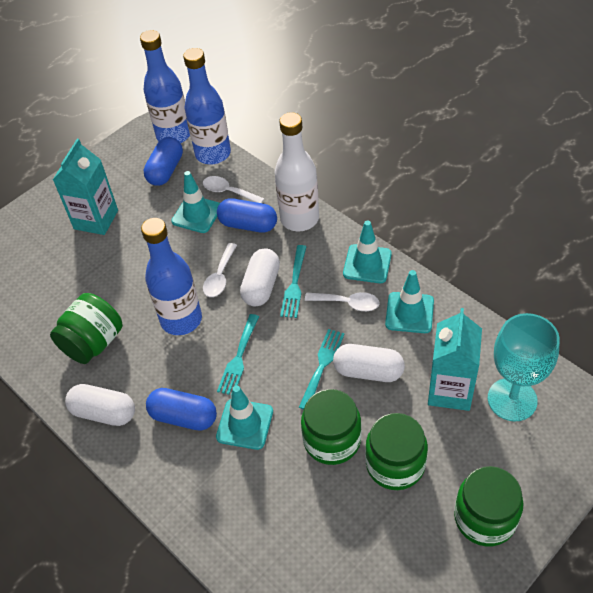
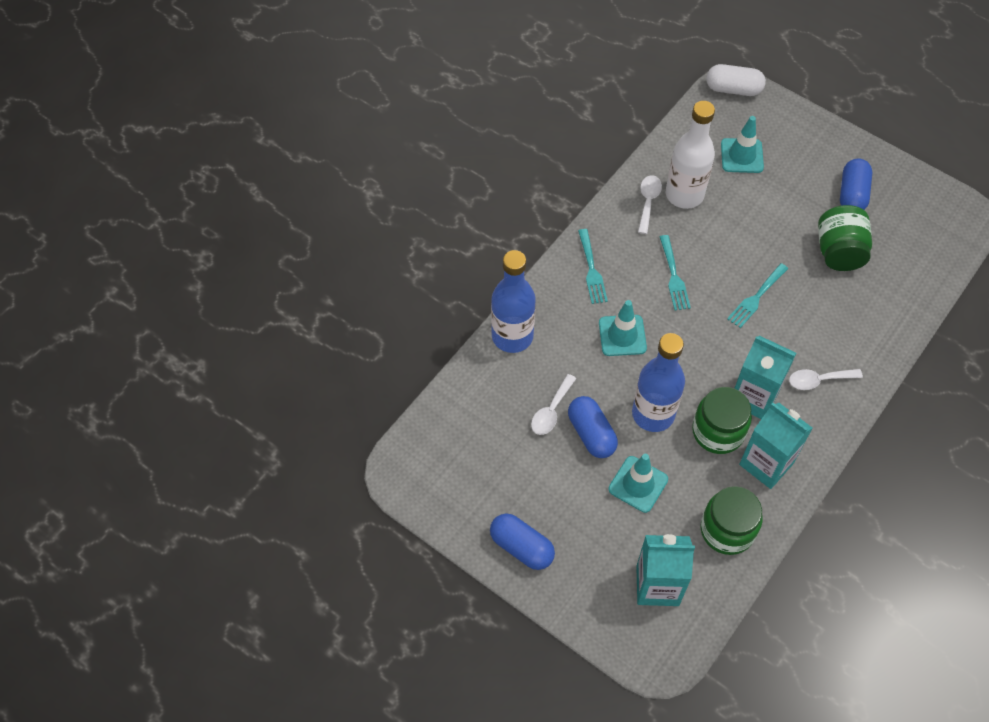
blue bottle: 3 -> 2
green jar: 4 -> 3
turquoise carton: 2 -> 3
turquoise goblet: 1 -> 0
turquoise traffic cone: 4 -> 3
white capsule: 3 -> 1

